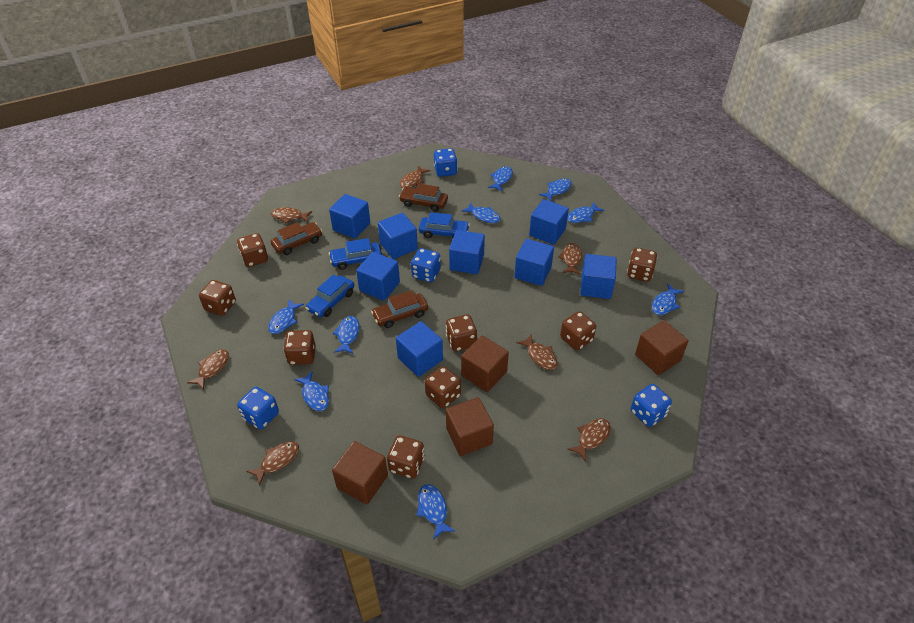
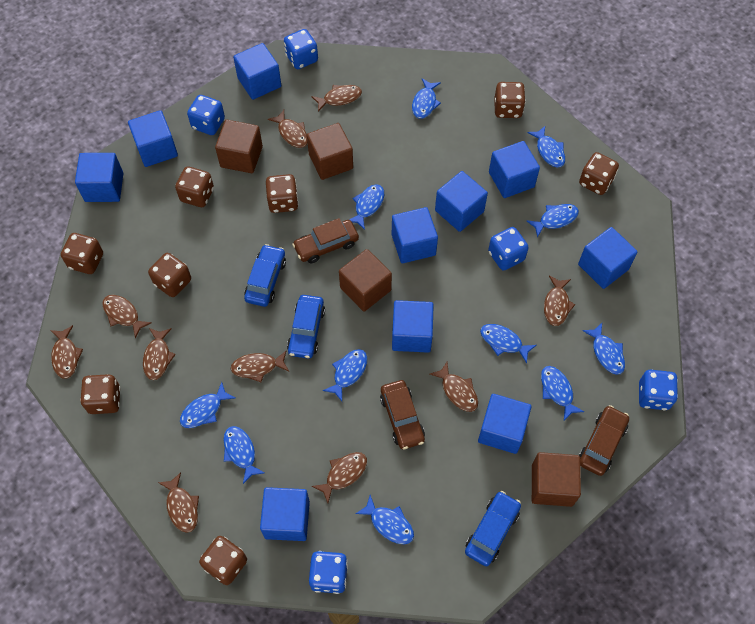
blue cube: 8 -> 10
blue dice: 4 -> 5
blue fish: 9 -> 11
brown fish: 7 -> 10

